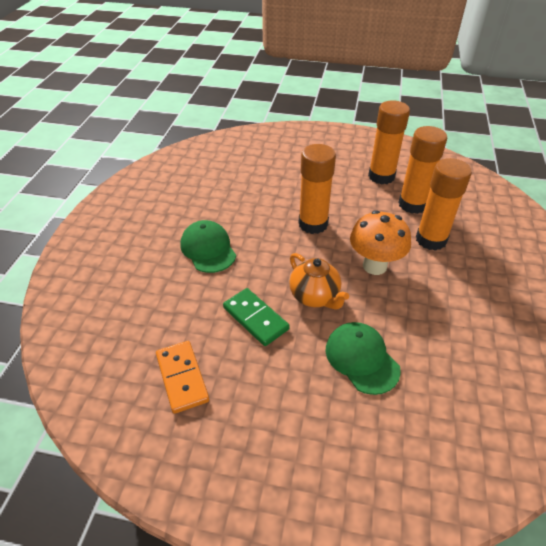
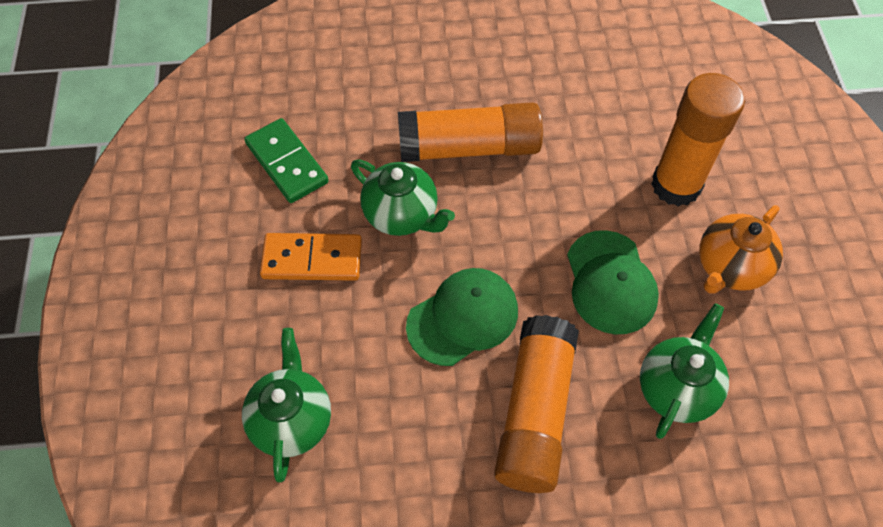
green teapot: 0 -> 3
orange glue stick: 4 -> 3
orange mushroom: 1 -> 0

